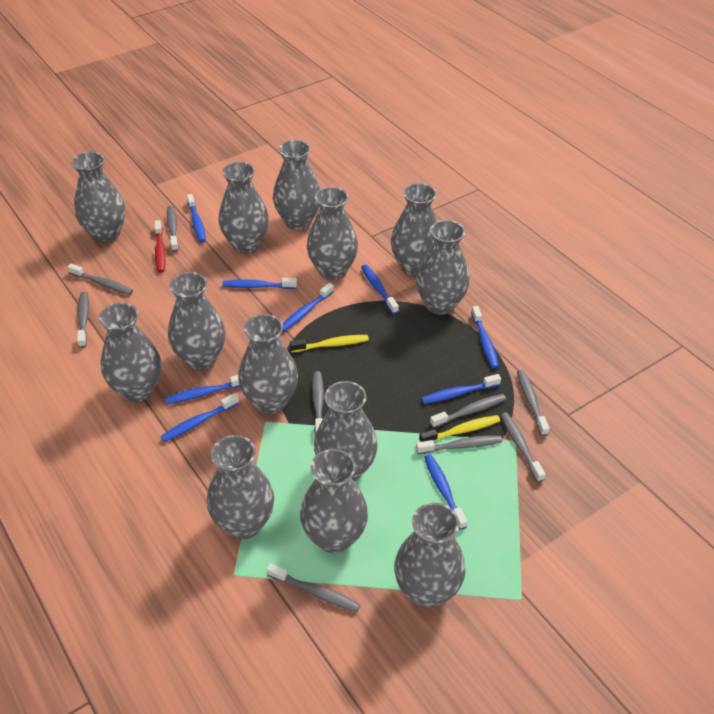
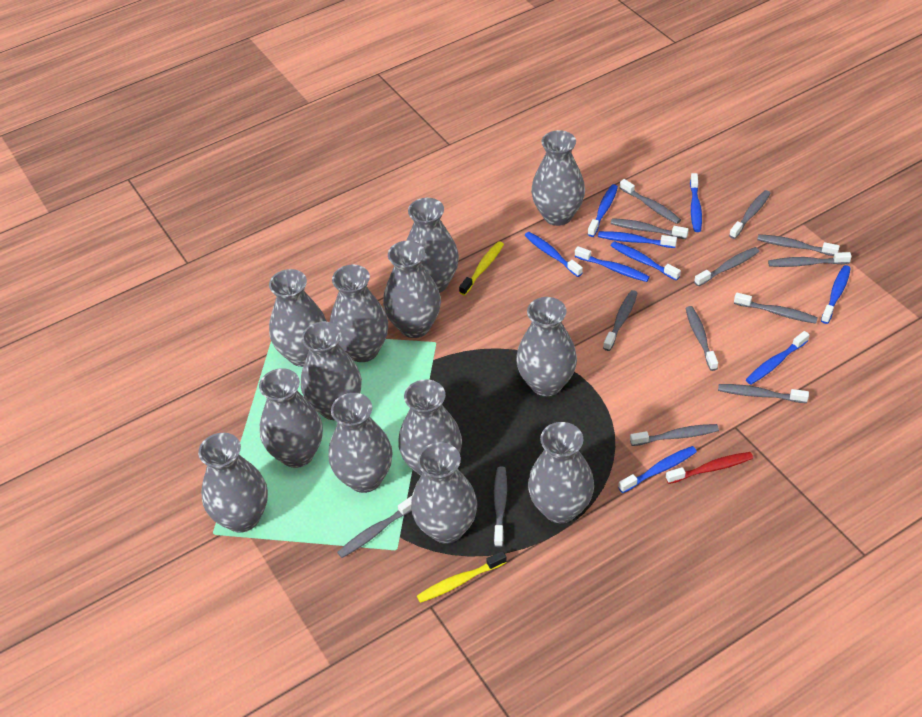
grey toothbrush: 9 -> 13

